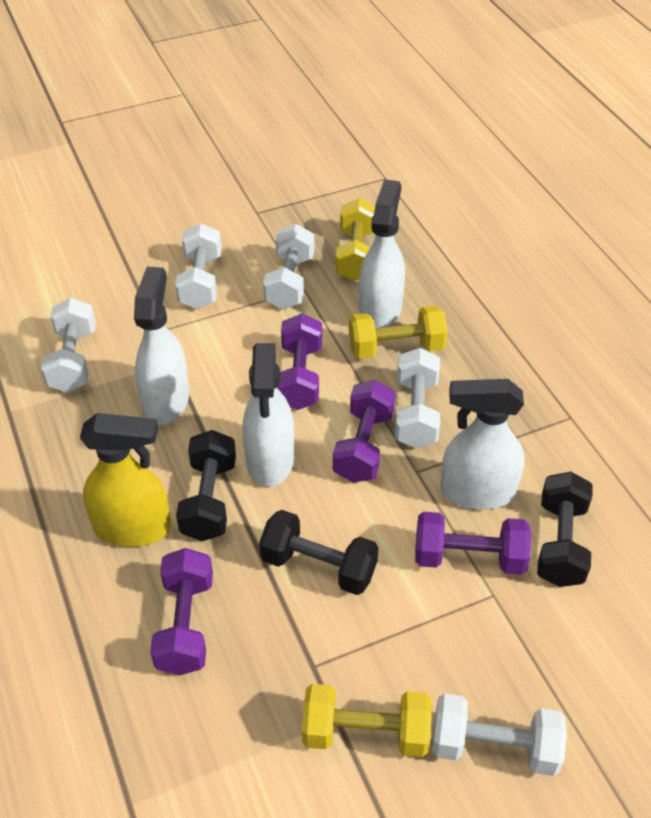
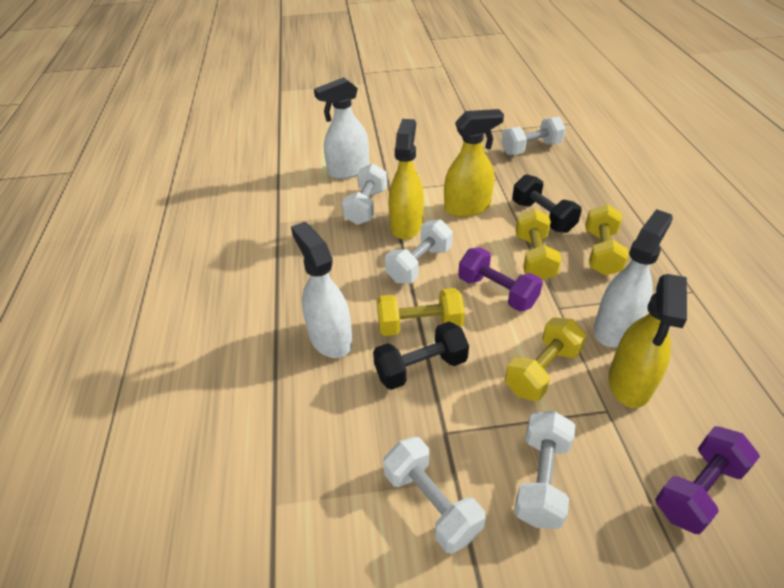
black dumbbell: 3 -> 2
purple dumbbell: 4 -> 2
white spray bottle: 4 -> 3
yellow dumbbell: 3 -> 4
yellow spray bottle: 1 -> 3

